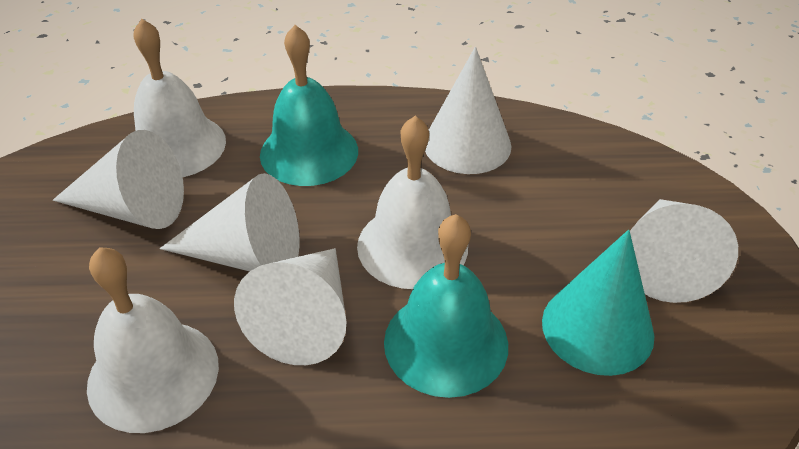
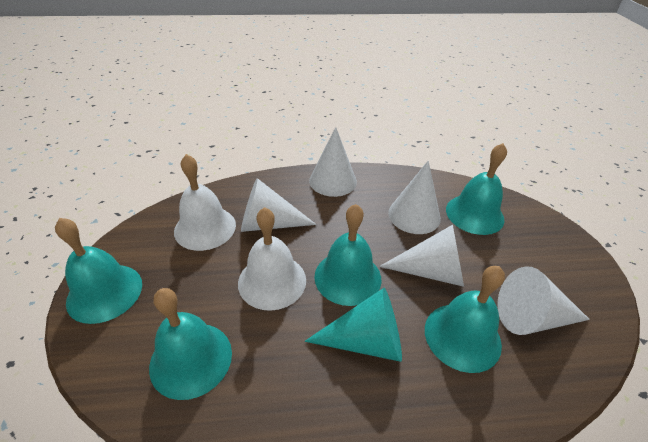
turquoise bell: 2 -> 5
white bell: 3 -> 2

